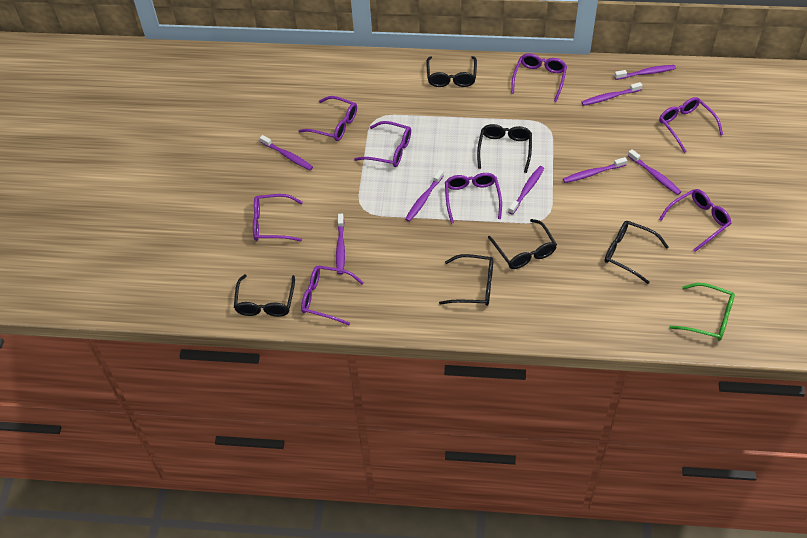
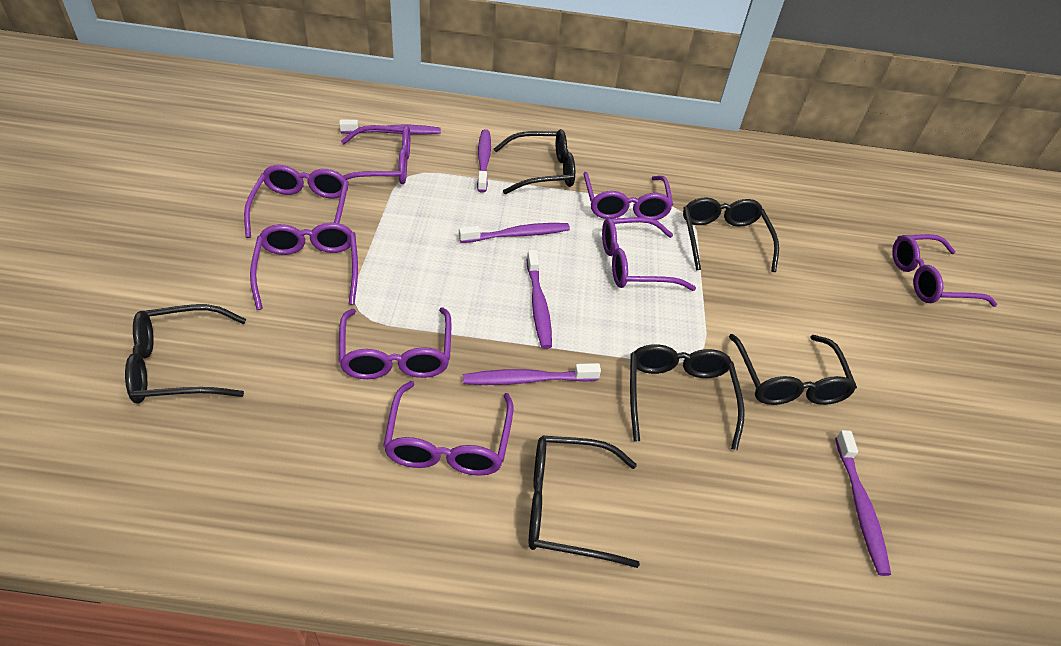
green glasses: 1 -> 0
purple toothbrush: 8 -> 6

